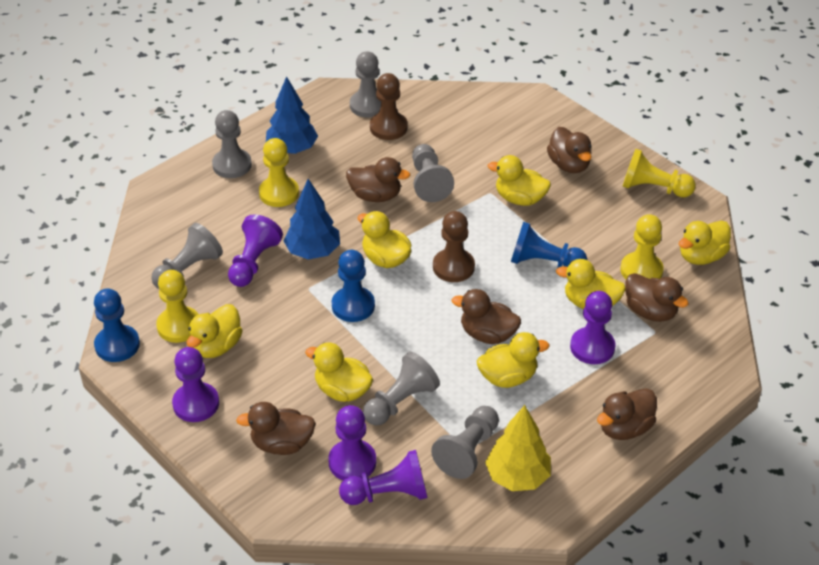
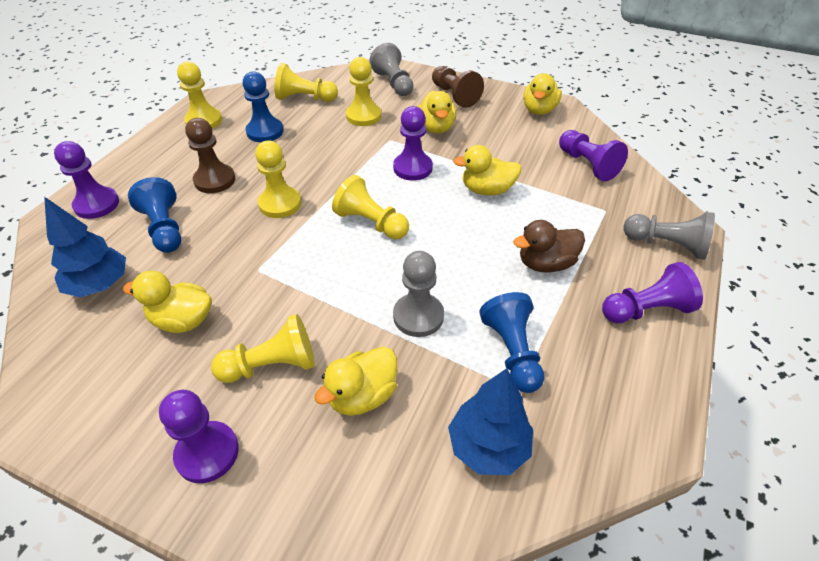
brown duck: 6 -> 1
grey pawn: 6 -> 3
yellow duck: 7 -> 5
yellow pawn: 4 -> 6
yellow tree: 1 -> 0

